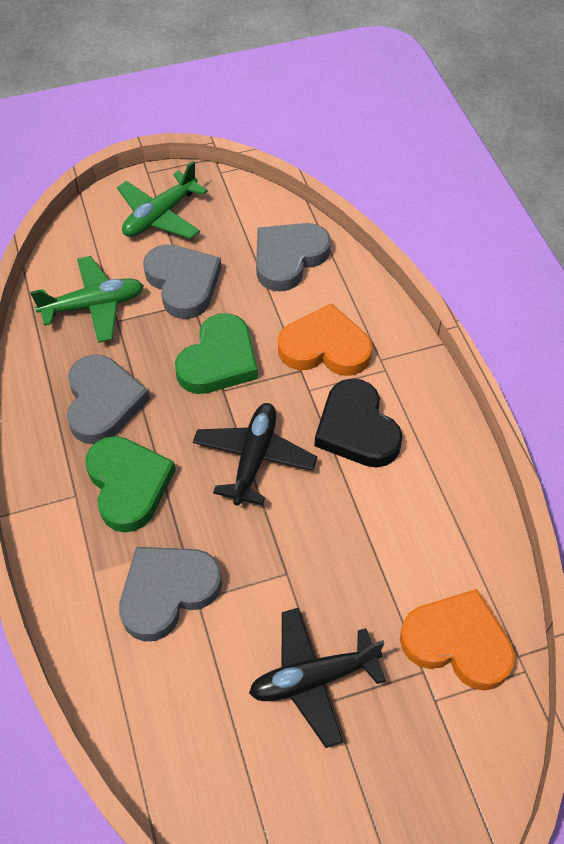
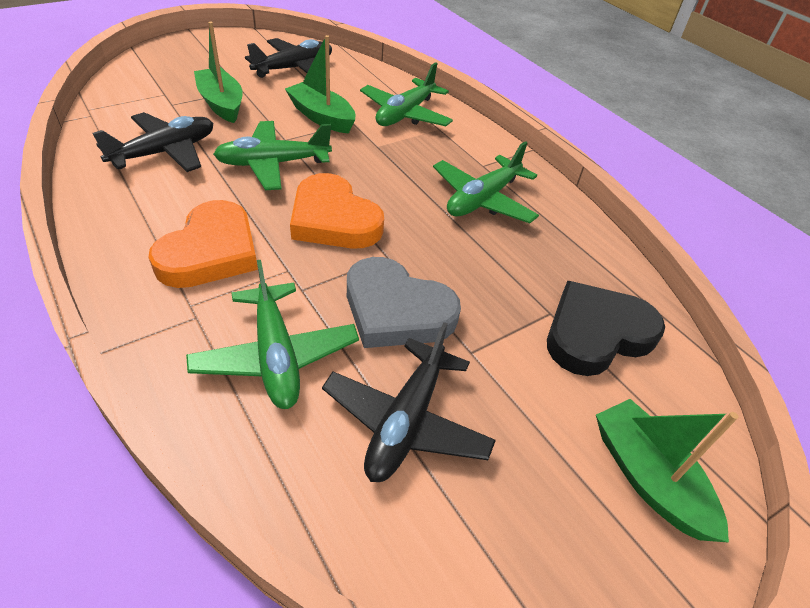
black plane: 2 -> 3
green boat: 0 -> 3
green heart: 2 -> 0
green plane: 2 -> 4
grey heart: 4 -> 1

